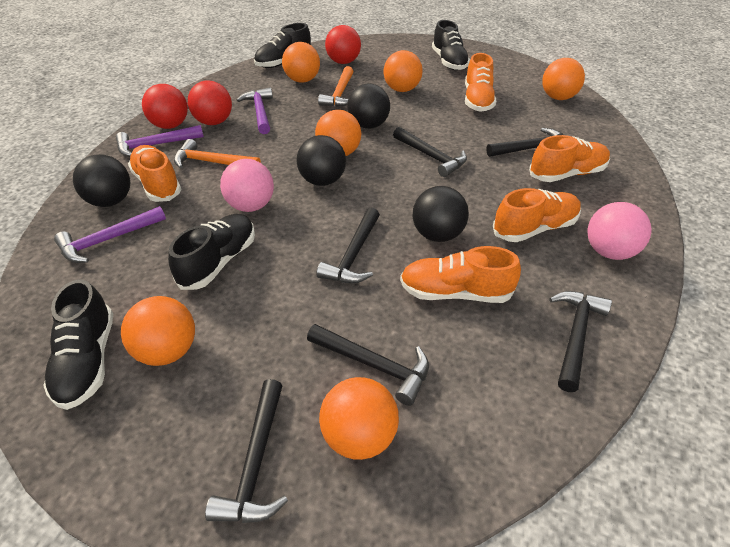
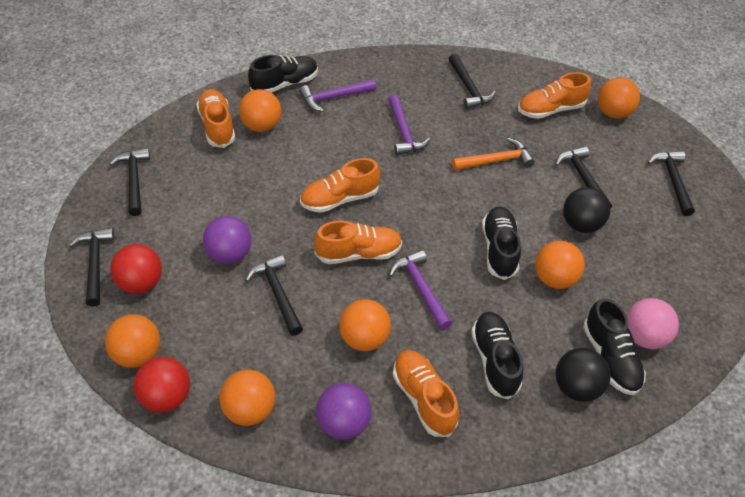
black ball: 4 -> 2
orange hammer: 2 -> 1
pink ball: 2 -> 1
purple ball: 0 -> 2
red ball: 3 -> 2

